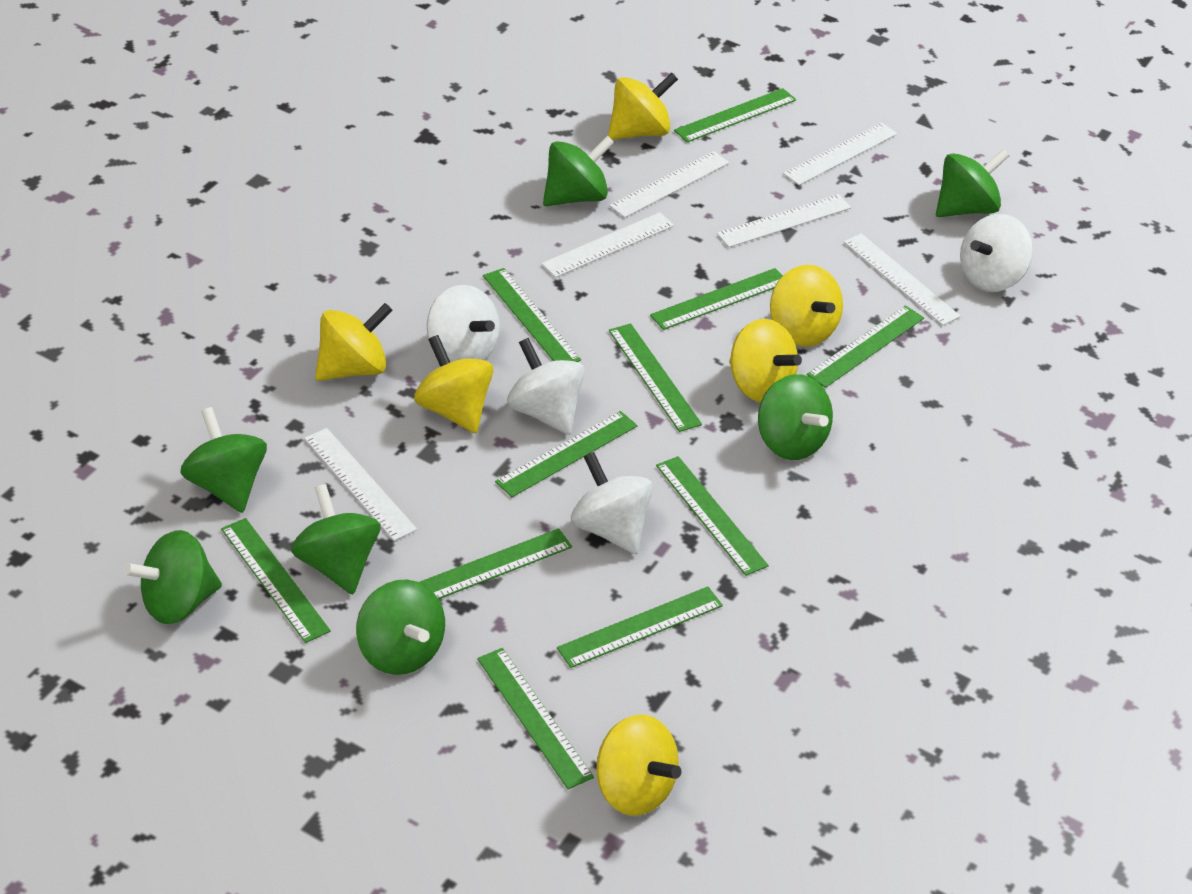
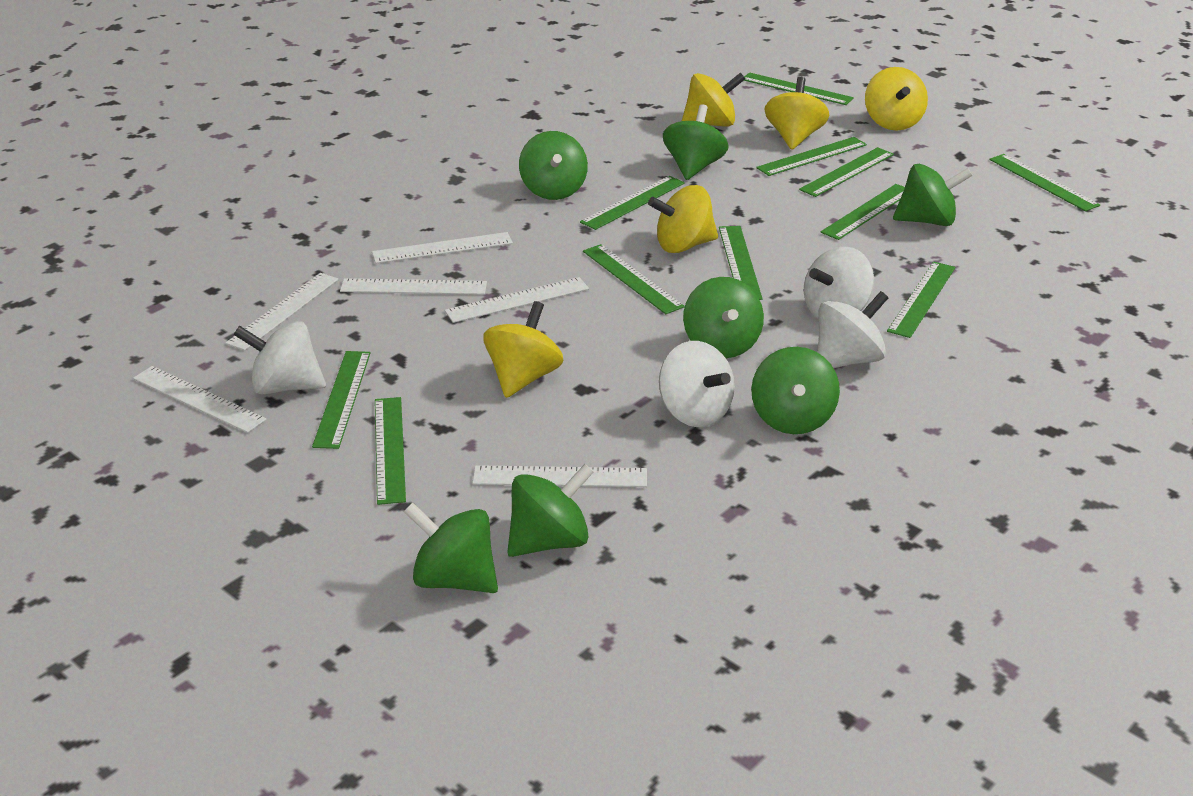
yellow spinning top: 6 -> 5

